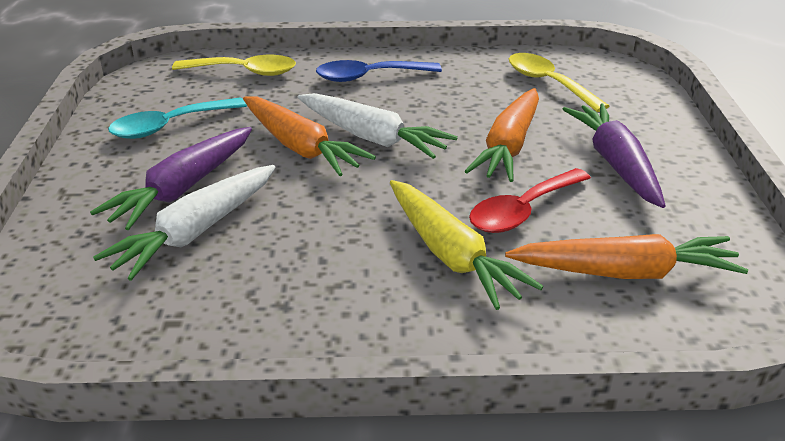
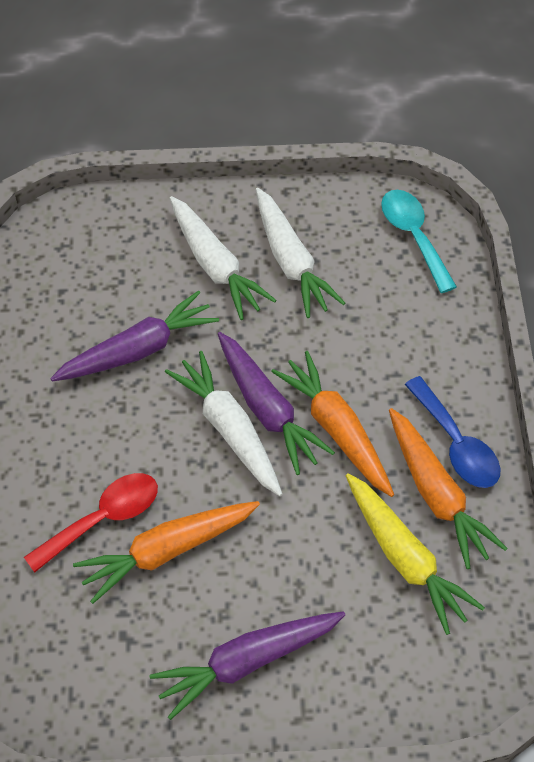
purple carrot: 2 -> 3
white carrot: 2 -> 3
yellow spoon: 2 -> 0

